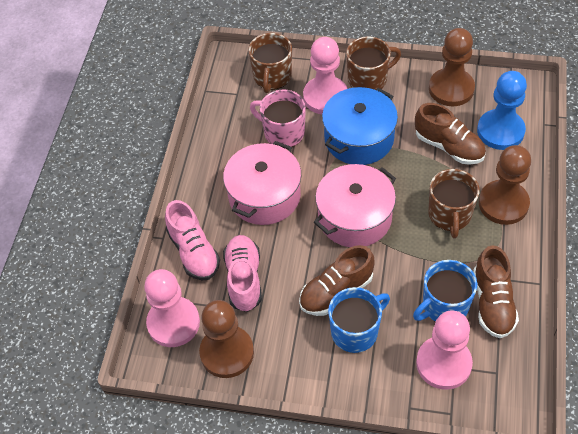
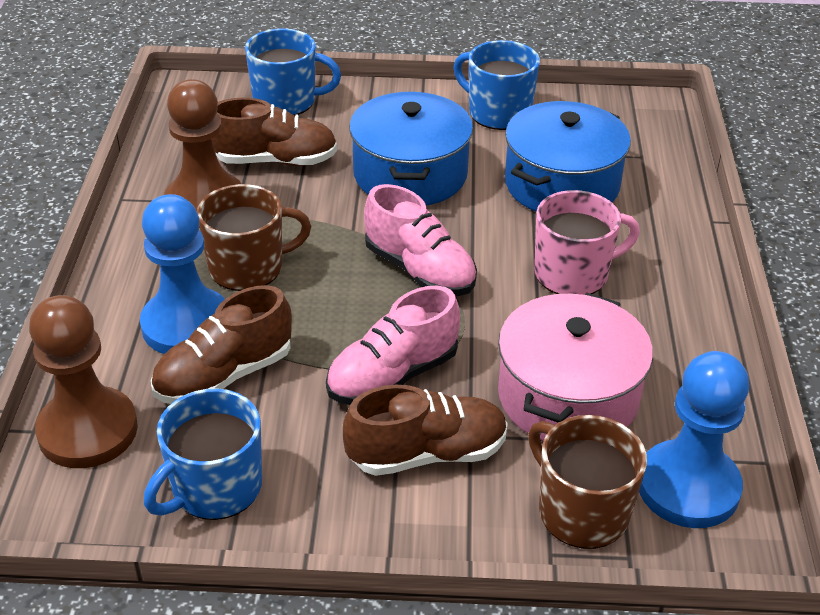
blue mug: 2 -> 3
blue pawn: 1 -> 2
blue pot: 1 -> 2
brown mug: 3 -> 2
brown pawn: 3 -> 2
pink pawn: 3 -> 0
pink pot: 2 -> 1

